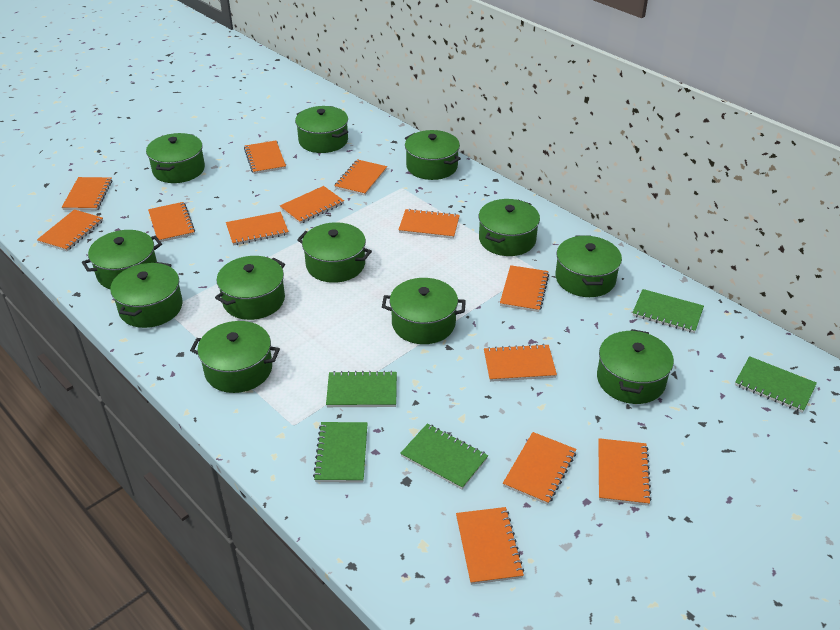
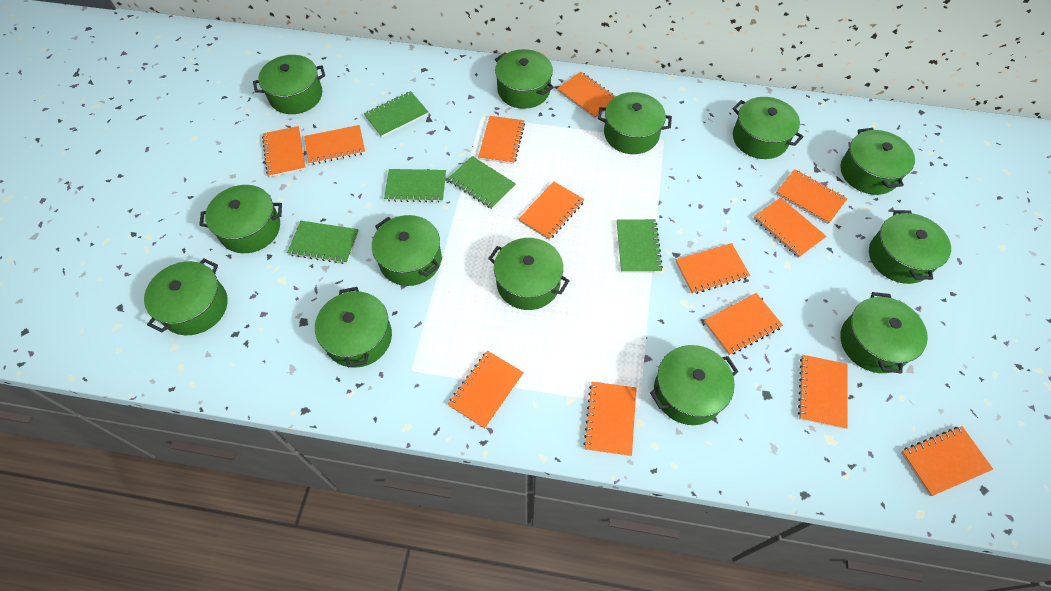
green pot: 12 -> 13

